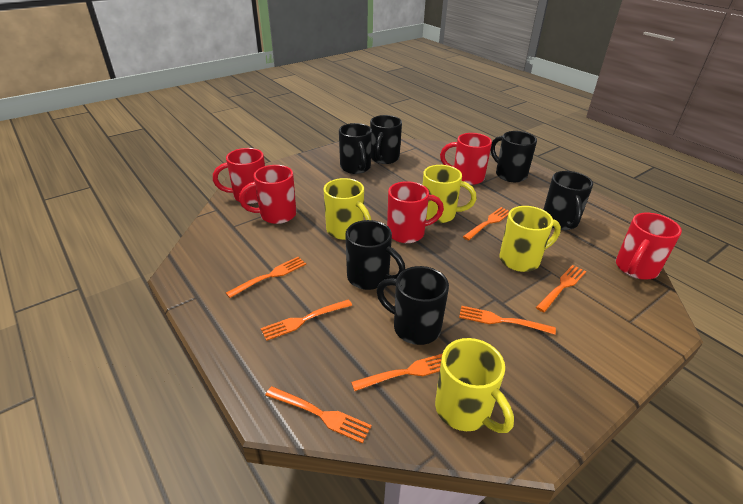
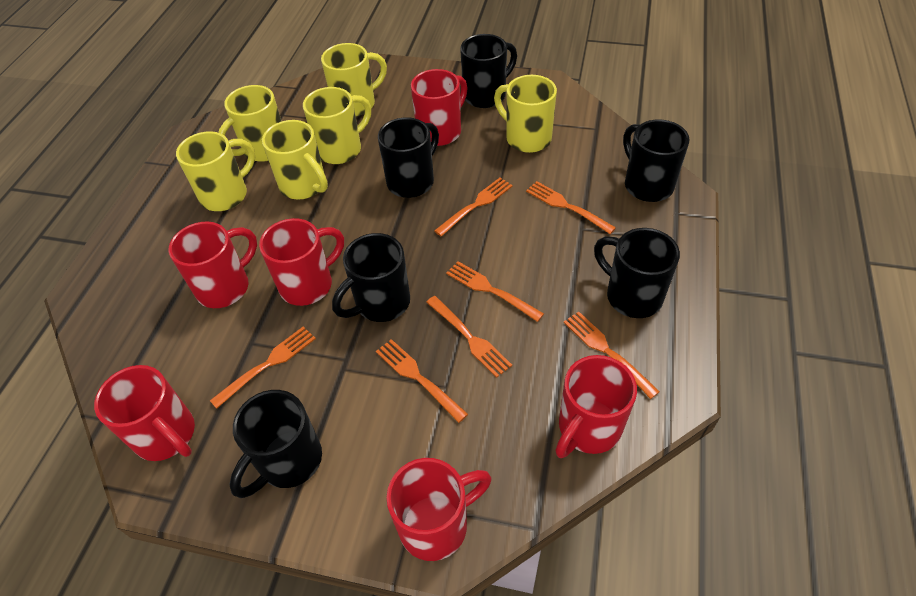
red mug: 5 -> 6
yellow mug: 4 -> 6

